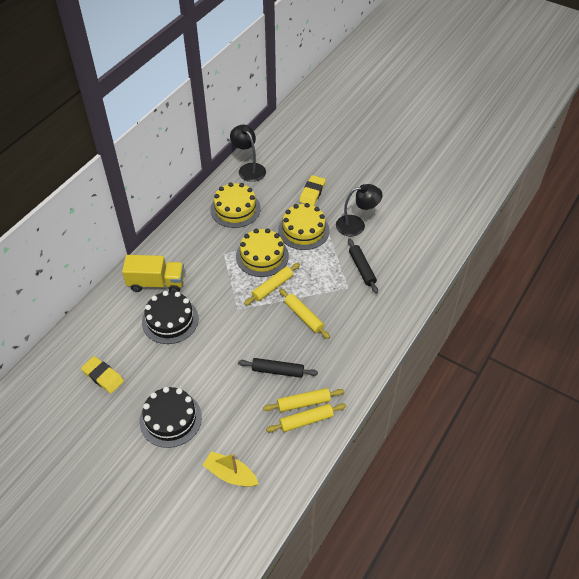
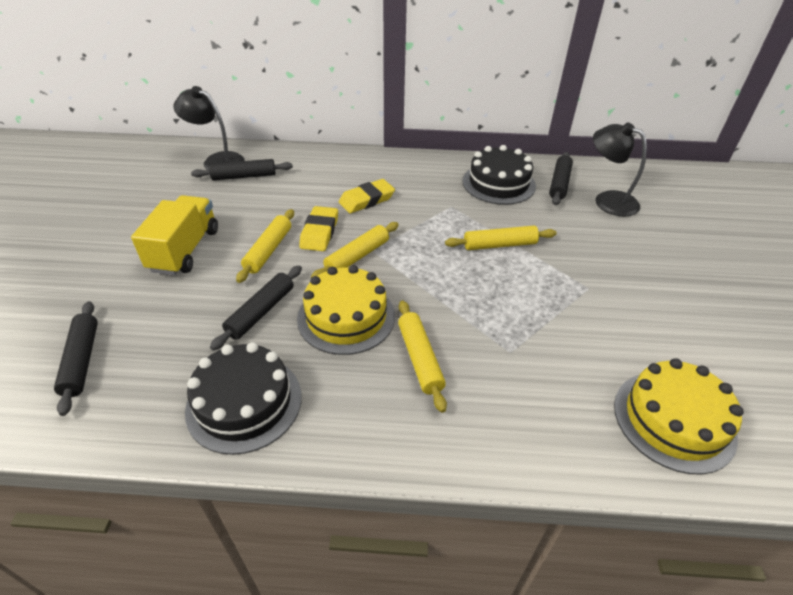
black rolling pin: 2 -> 4
yellow boat: 1 -> 0
yellow cake: 3 -> 2

